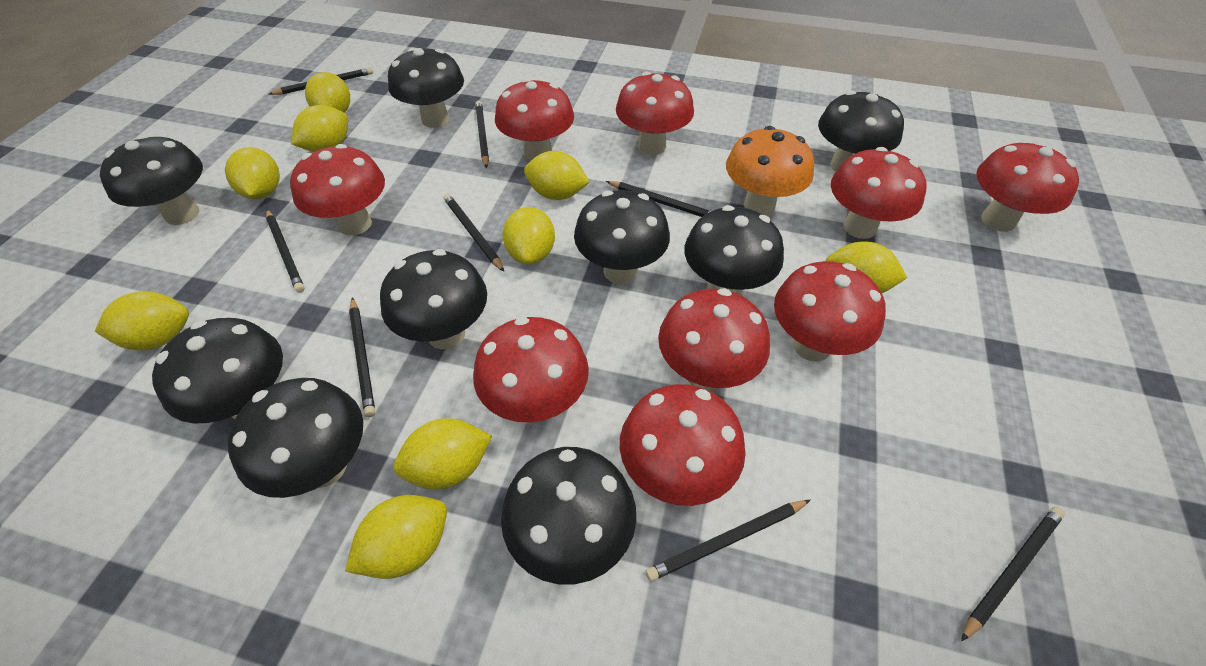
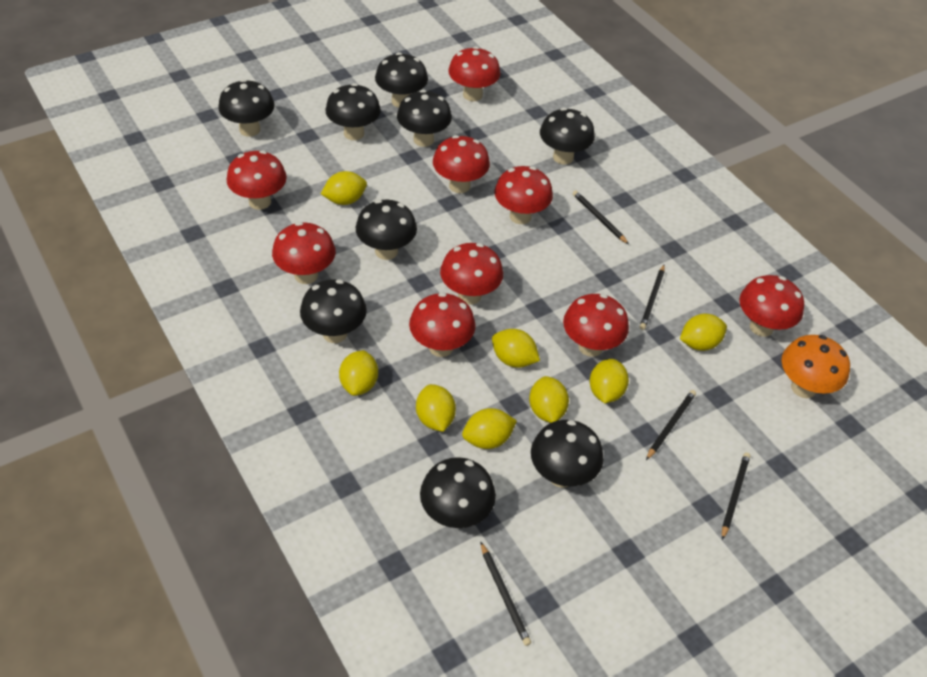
black pencil: 8 -> 5
yellow lemon: 9 -> 8

